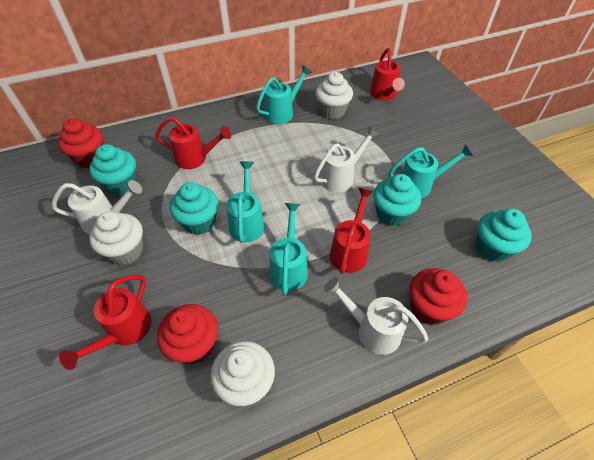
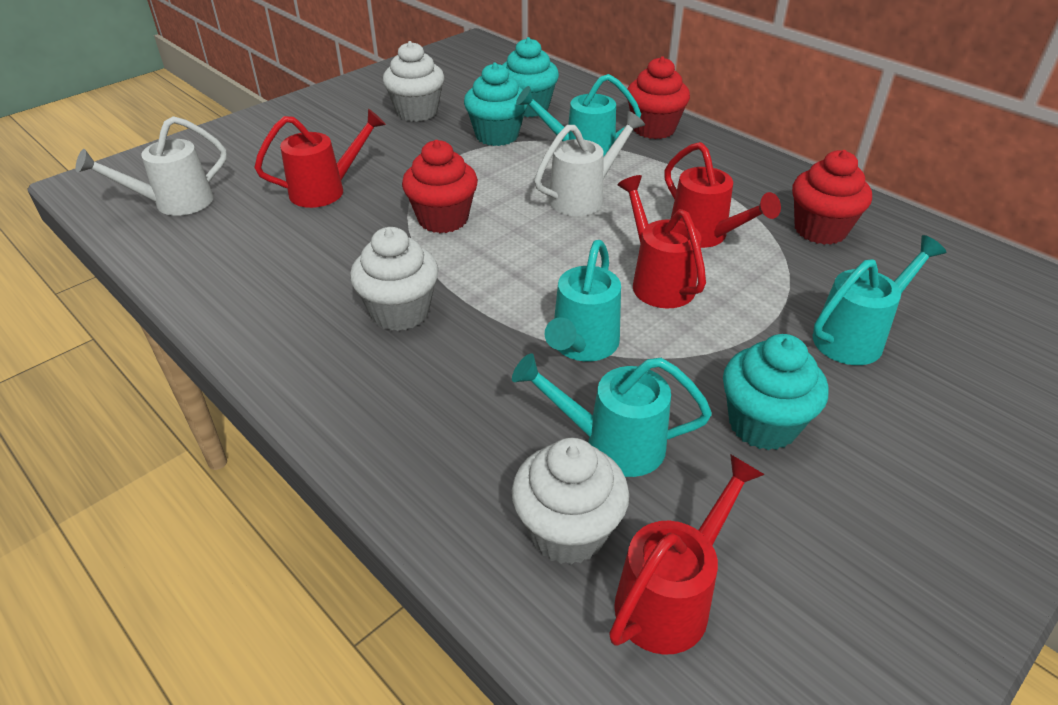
turquoise cupcake: 4 -> 3
white watering can: 3 -> 2

